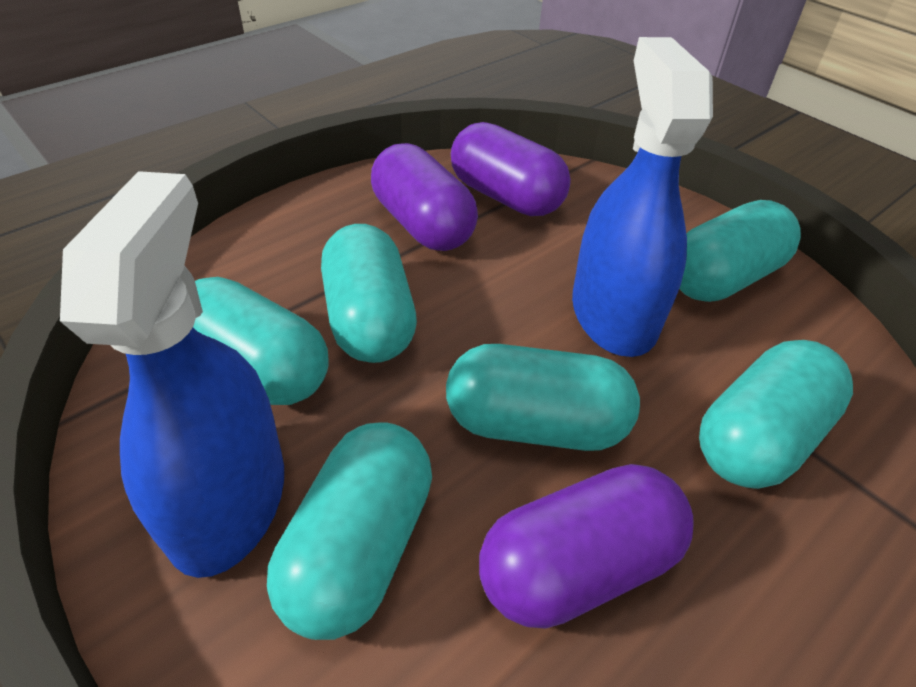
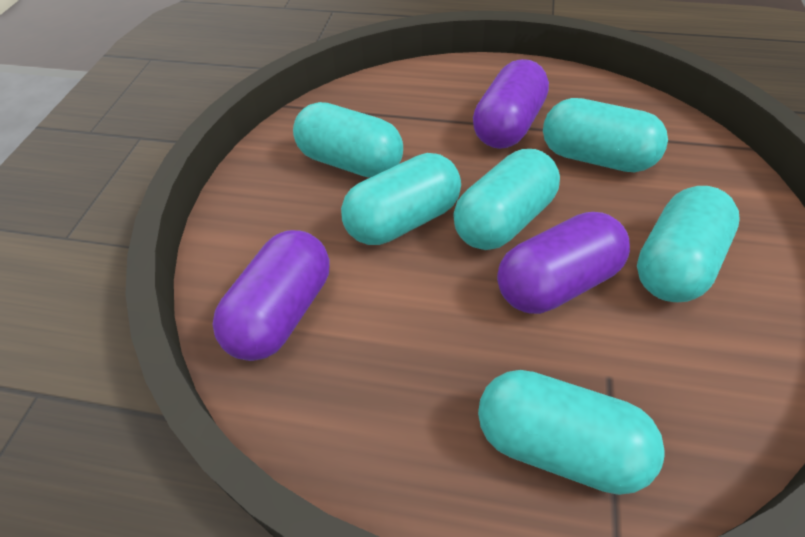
blue spray bottle: 2 -> 0

